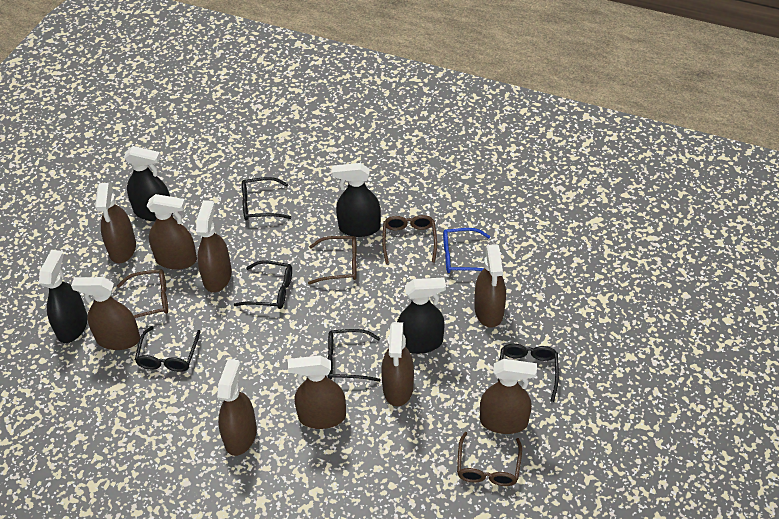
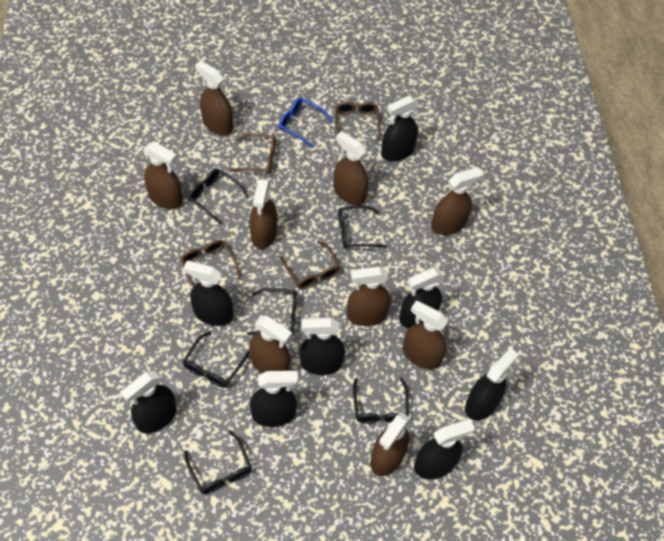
black glasses: 5 -> 6
black spray bottle: 4 -> 8

